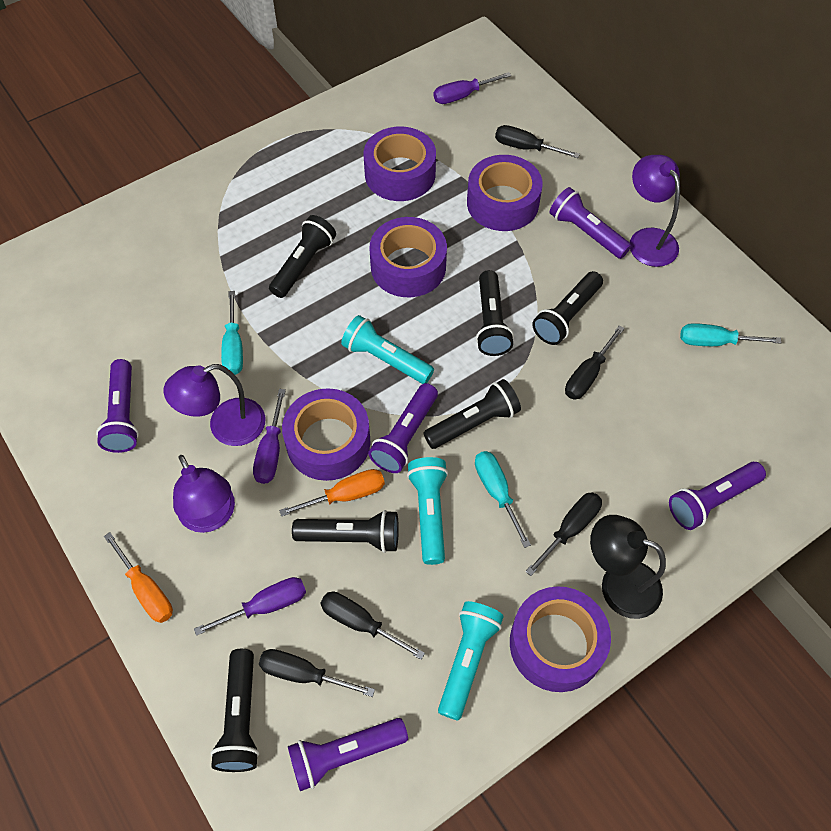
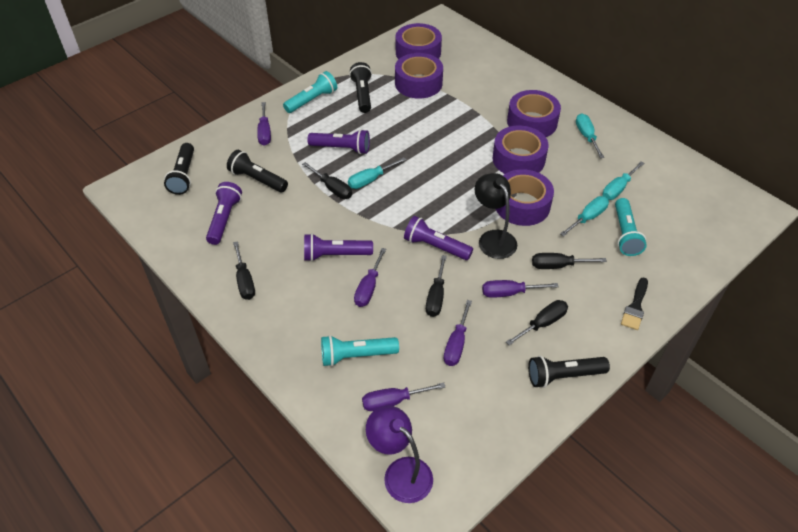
black brush: 0 -> 1
black flashlight: 6 -> 4
orange screwdriver: 2 -> 0
purple flashlight: 5 -> 4
purple lamp: 3 -> 1
purple screwdriver: 3 -> 5
turquoise screwdriver: 3 -> 4

